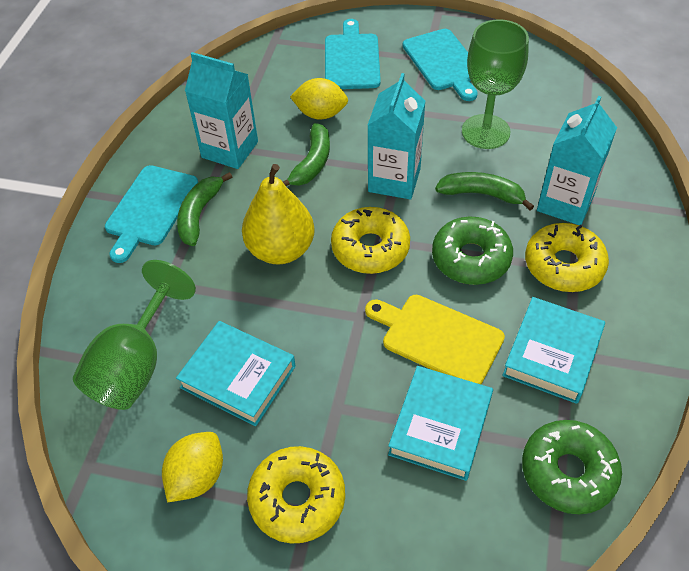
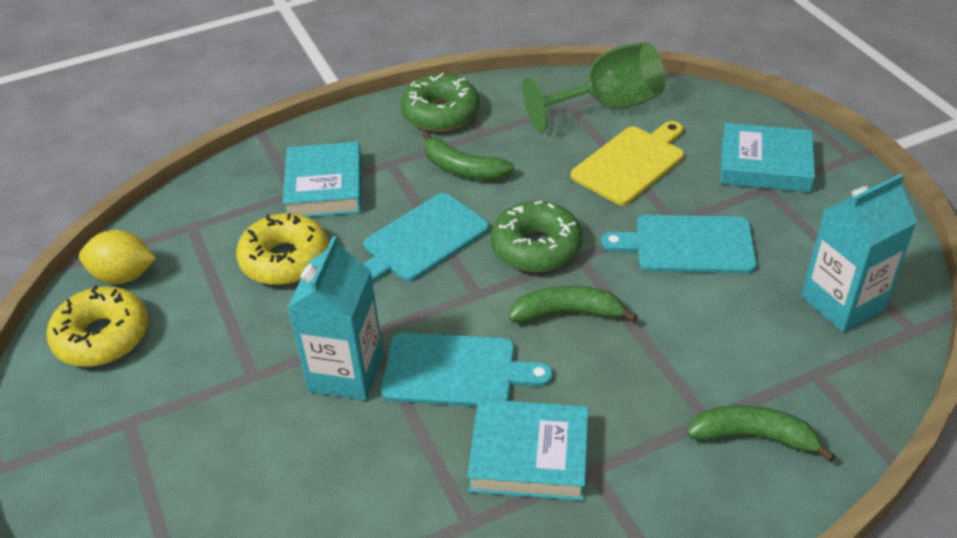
green goblet: 2 -> 1
turquoise carton: 3 -> 2
yellow donut: 3 -> 2
yellow lemon: 2 -> 1
yellow pear: 1 -> 0

